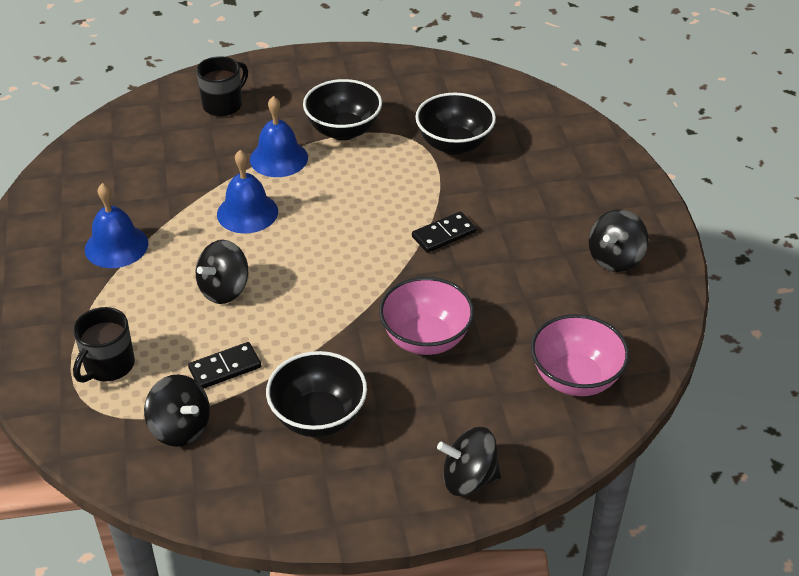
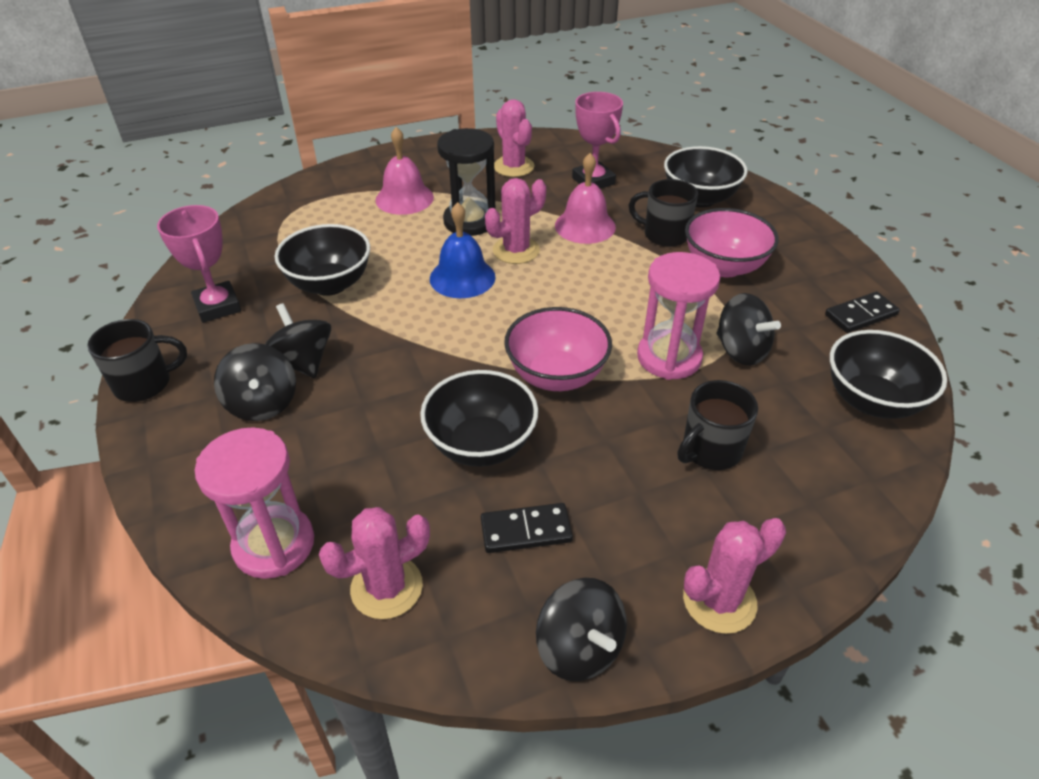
black bowl: 3 -> 4
black hourglass: 0 -> 1
black mug: 2 -> 3
blue bell: 3 -> 1
pink bell: 0 -> 2
pink cactus: 0 -> 4
pink hourglass: 0 -> 2
pink trophy: 0 -> 2

